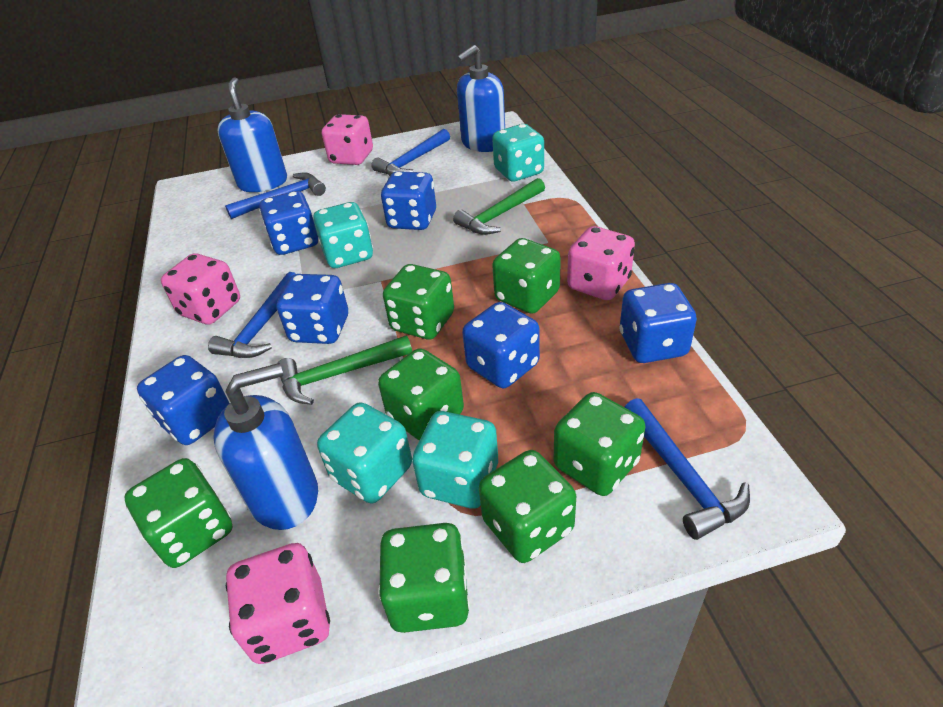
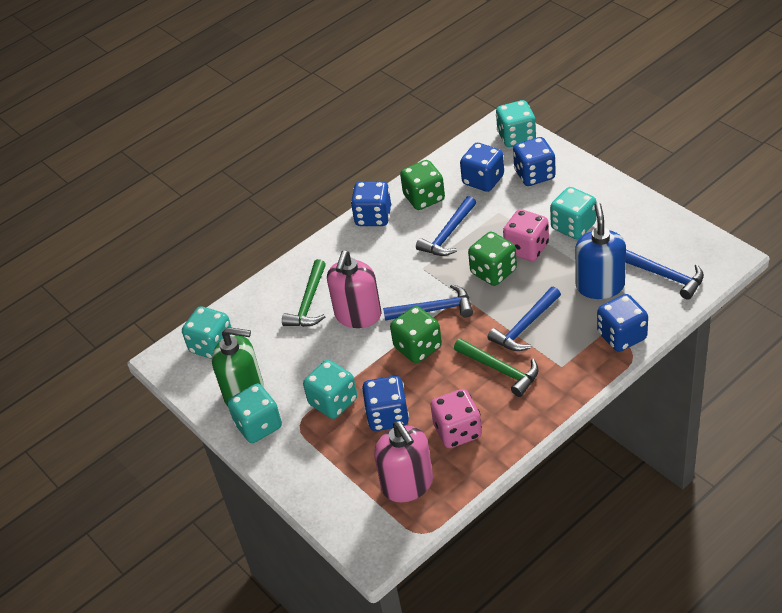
blue dice: 6 -> 5
blue soap dispenser: 3 -> 1
green dice: 7 -> 3
green soap dispenser: 0 -> 1
pink dice: 4 -> 2
pink soap dispenser: 0 -> 2
turquoise dice: 4 -> 5

